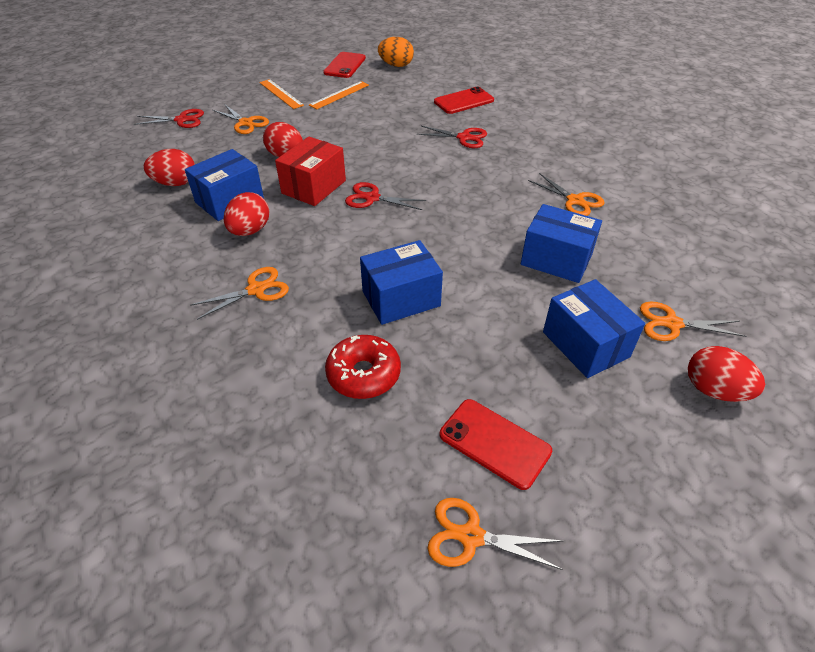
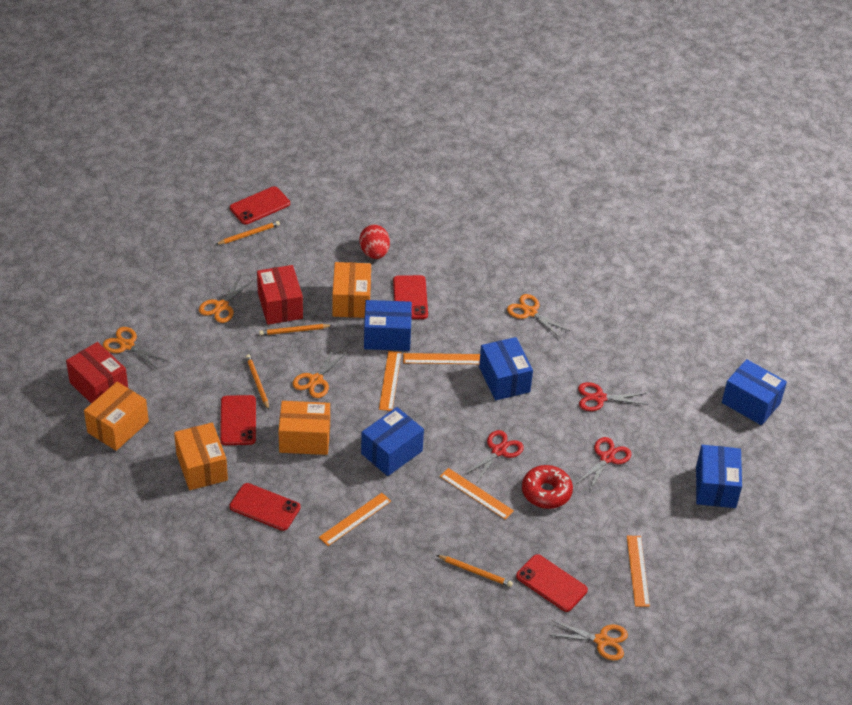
blue box: 4 -> 5
orange box: 0 -> 4
orange egg: 1 -> 0
orange pencil: 0 -> 4
orange ruler: 2 -> 5
red box: 1 -> 2
red egg: 4 -> 1
red phone: 3 -> 5

